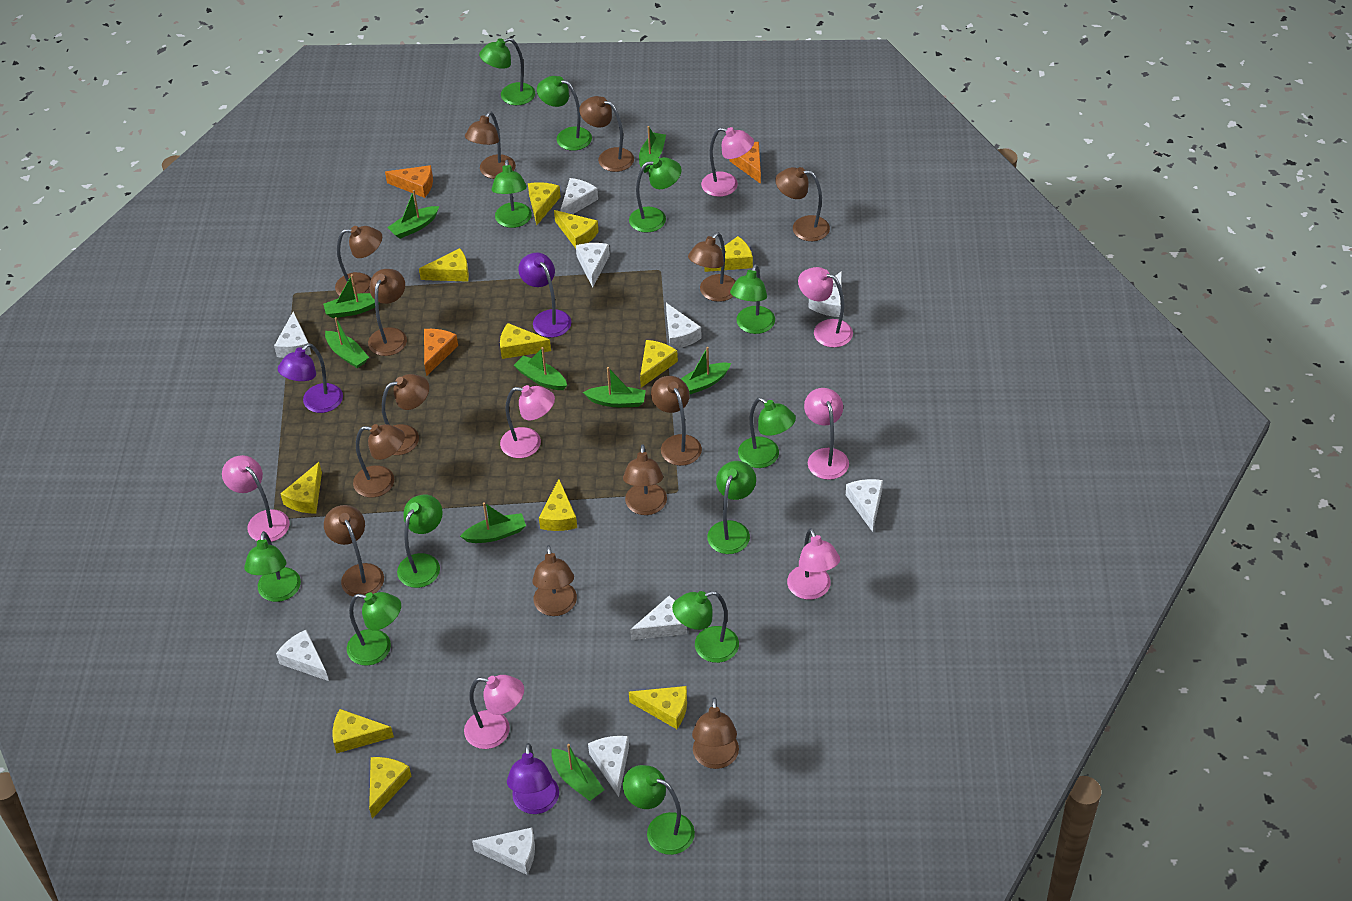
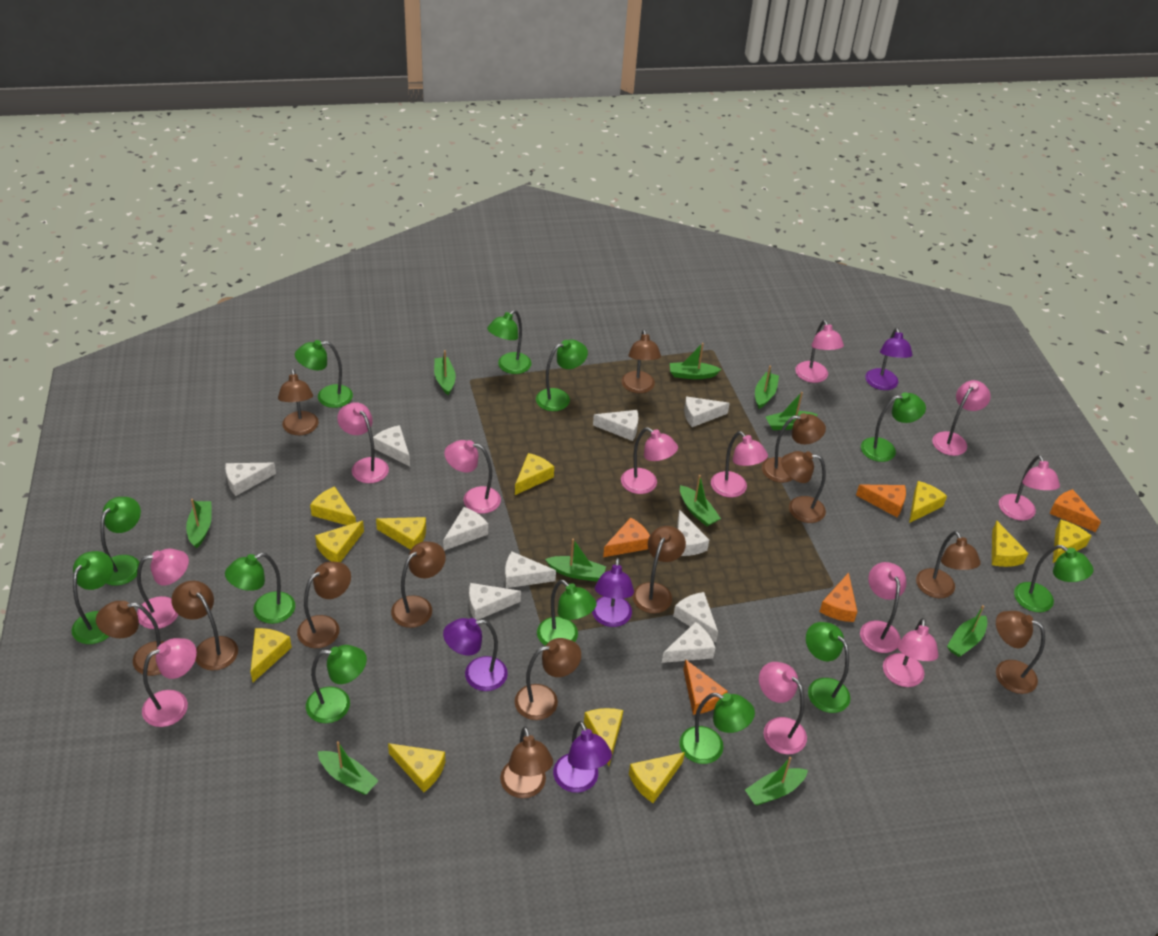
green boat: 9 -> 10
orange cheese: 3 -> 5
pink lamp: 7 -> 12
purple lamp: 3 -> 4

